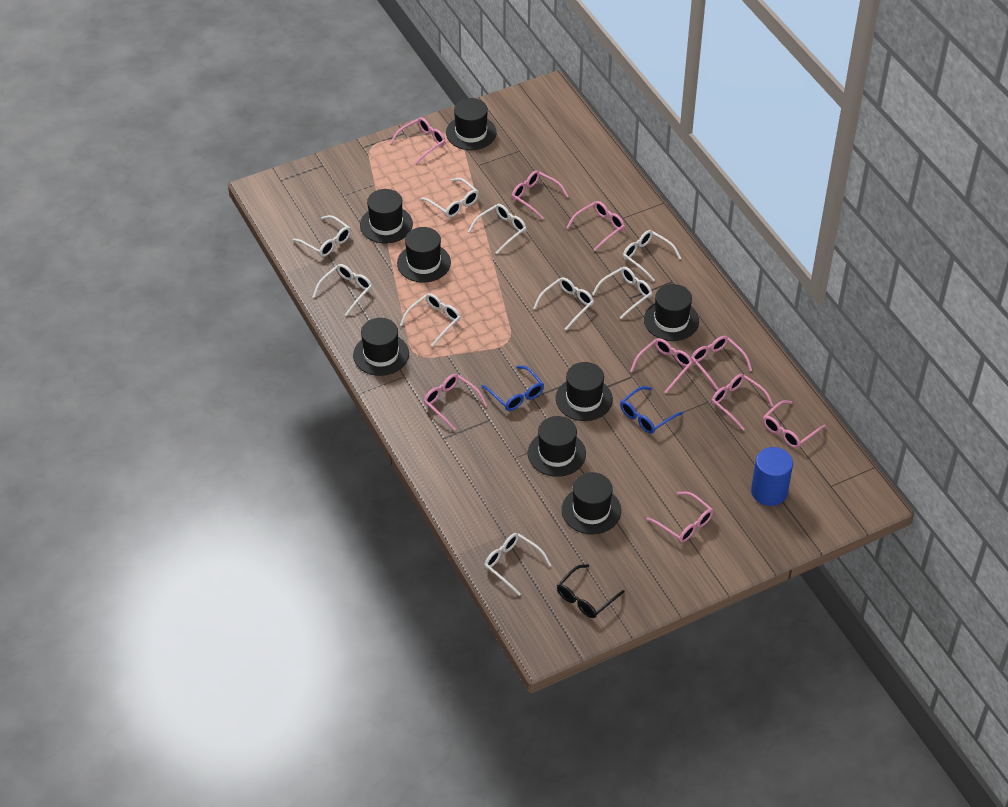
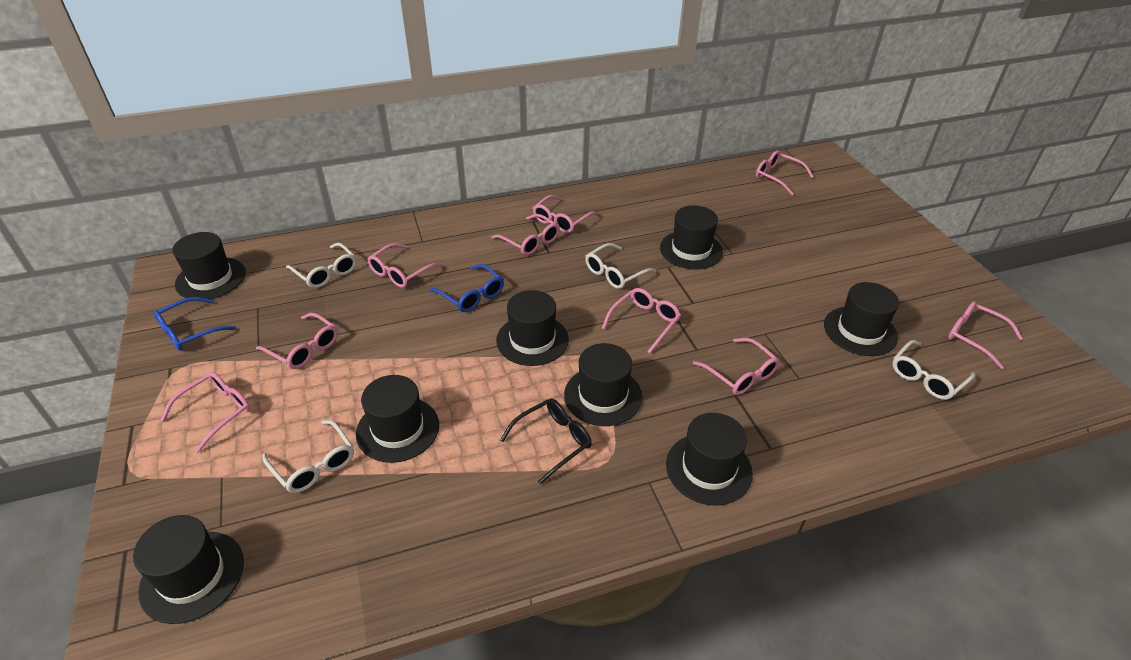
blue cylinder: 1 -> 0
white glasses: 9 -> 4

